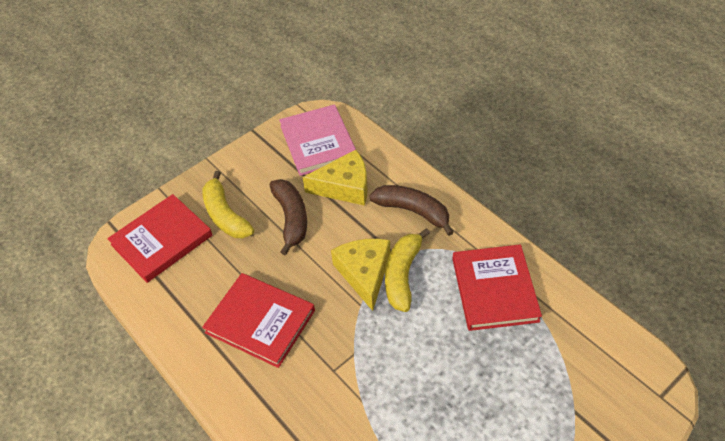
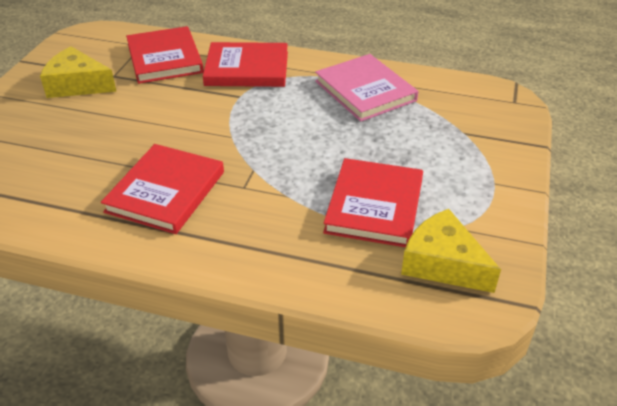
brown banana: 2 -> 0
red book: 3 -> 4
yellow banana: 2 -> 0

